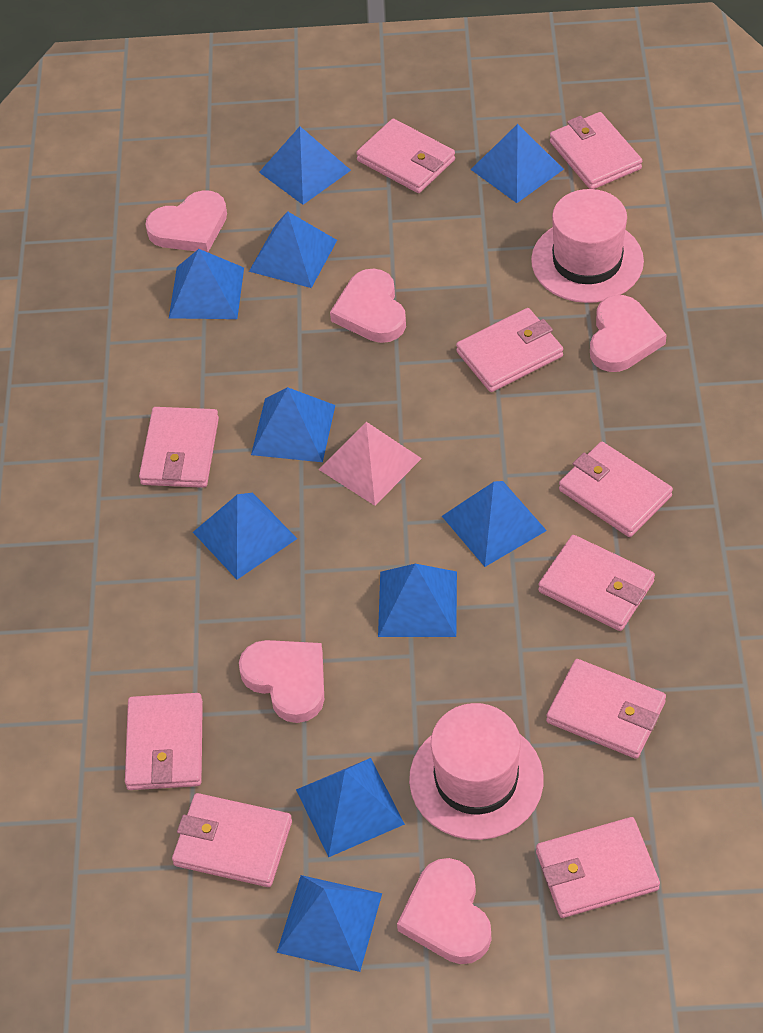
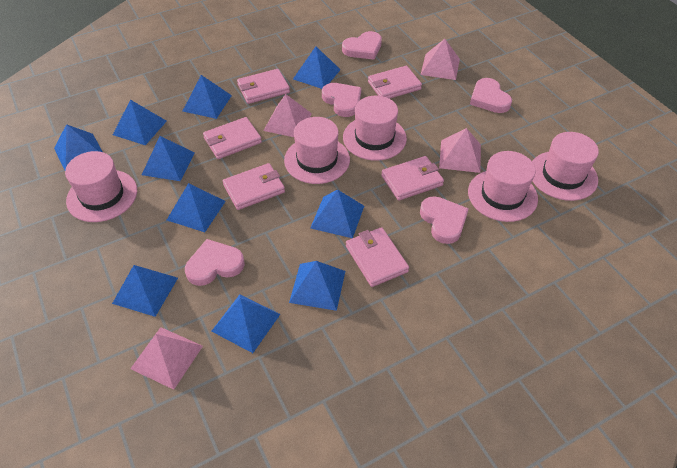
pink hat: 2 -> 5
pink pyramid: 1 -> 4
pink wallet: 10 -> 6

